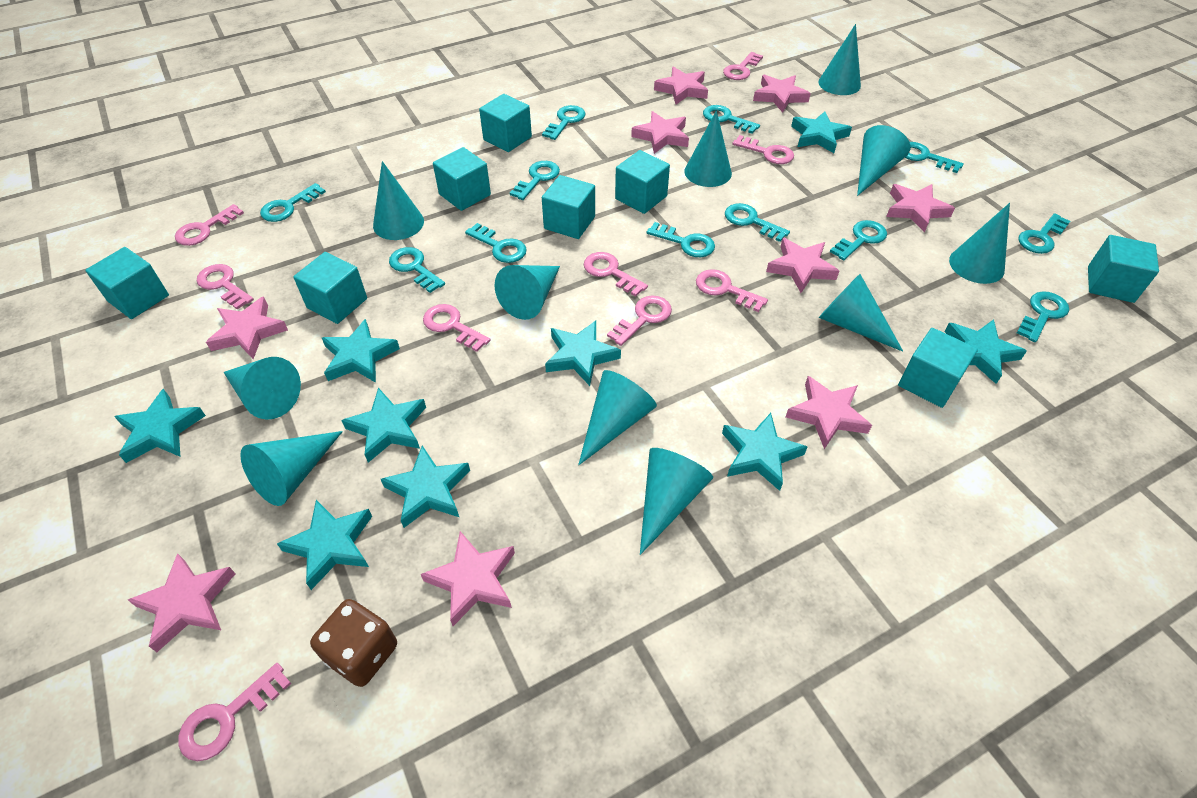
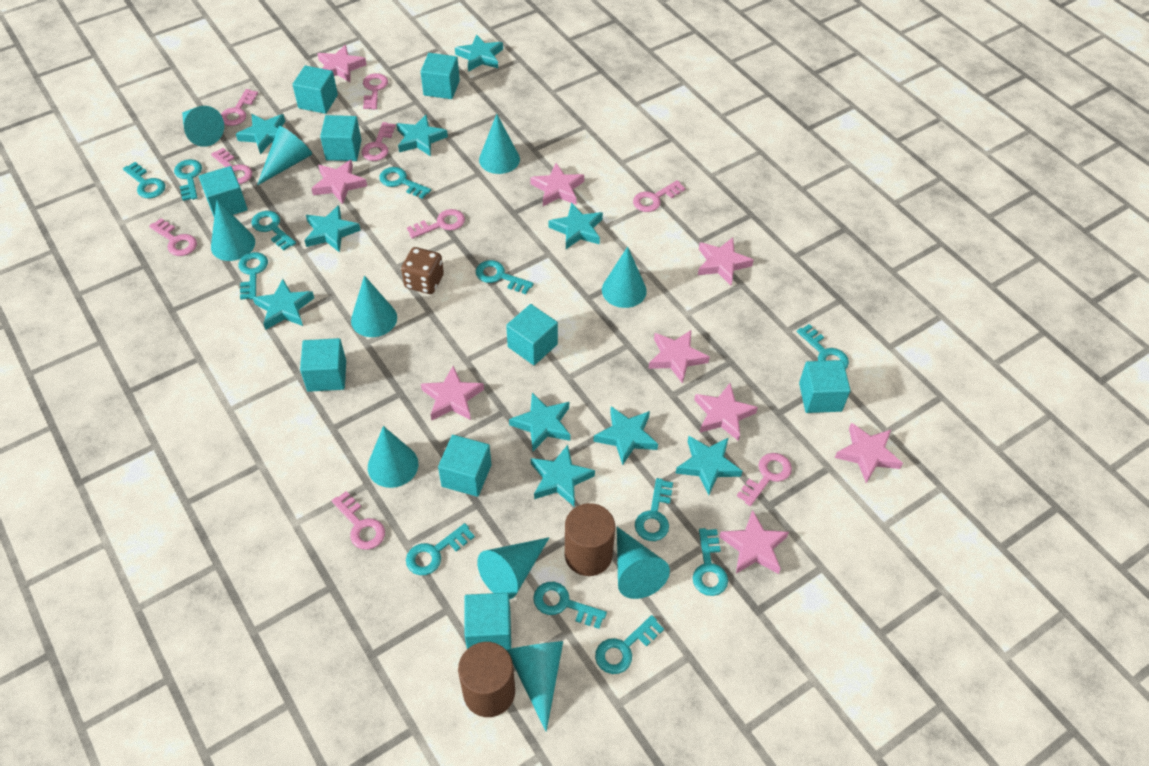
brown cylinder: 0 -> 2
turquoise cone: 11 -> 10
turquoise cube: 8 -> 9
turquoise star: 9 -> 10

